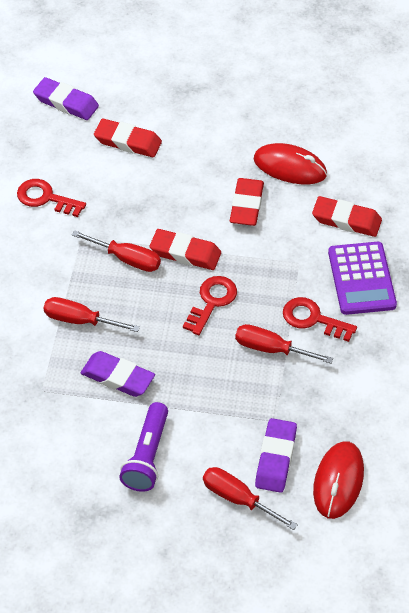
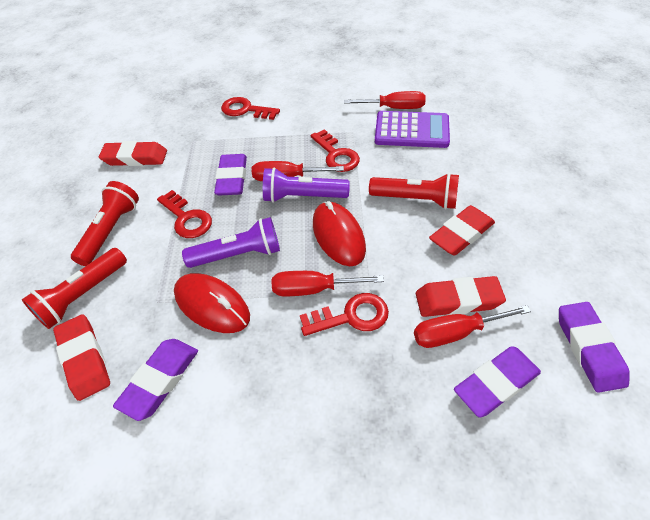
purple eraser: 3 -> 4
purple flashlight: 1 -> 2
red flashlight: 0 -> 3
red key: 3 -> 4

